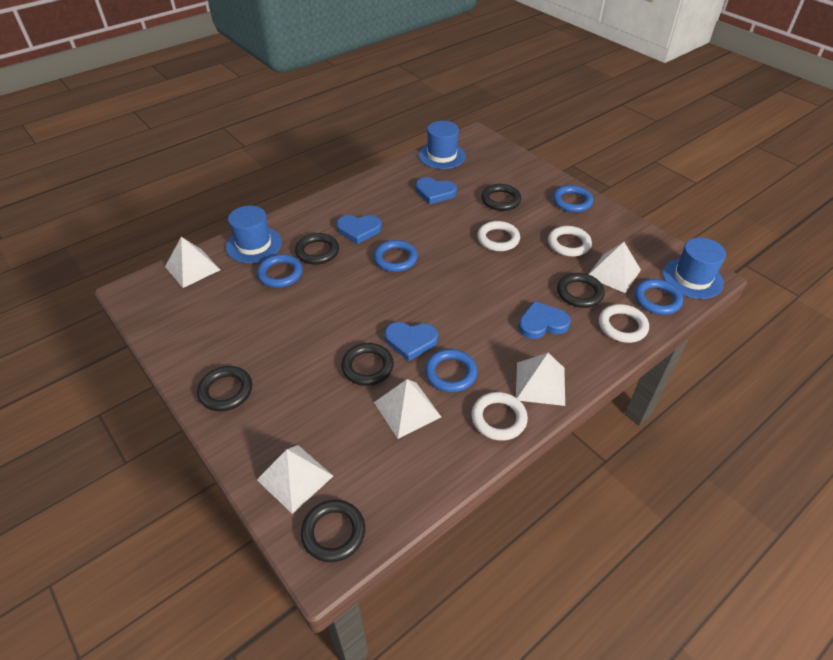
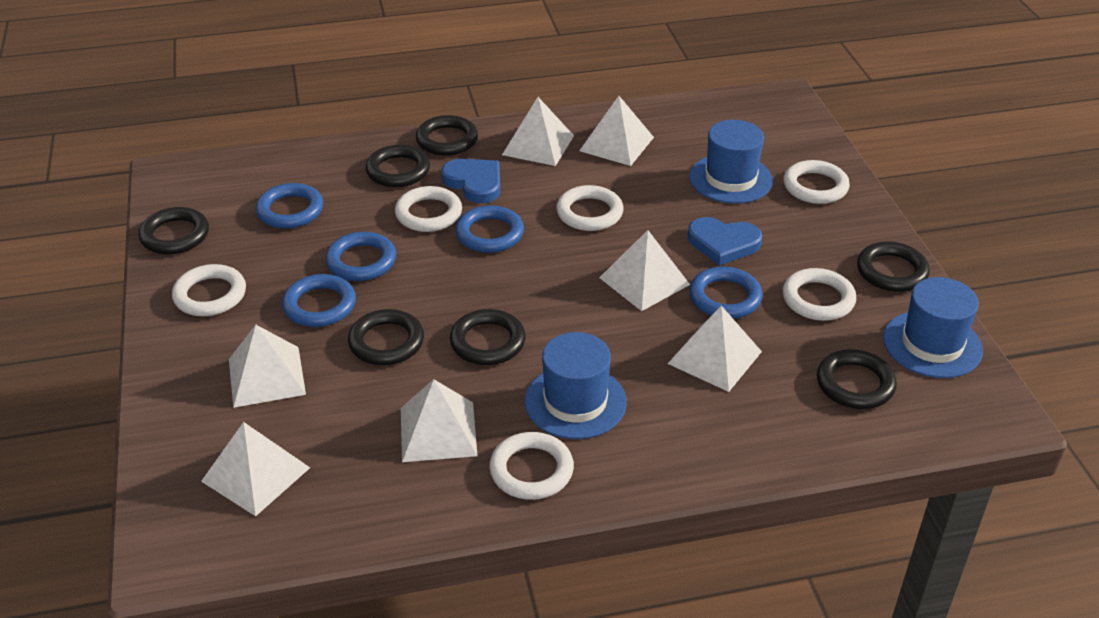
black ring: 6 -> 7
blue heart: 4 -> 2
white pyramid: 5 -> 7
white ring: 4 -> 6

